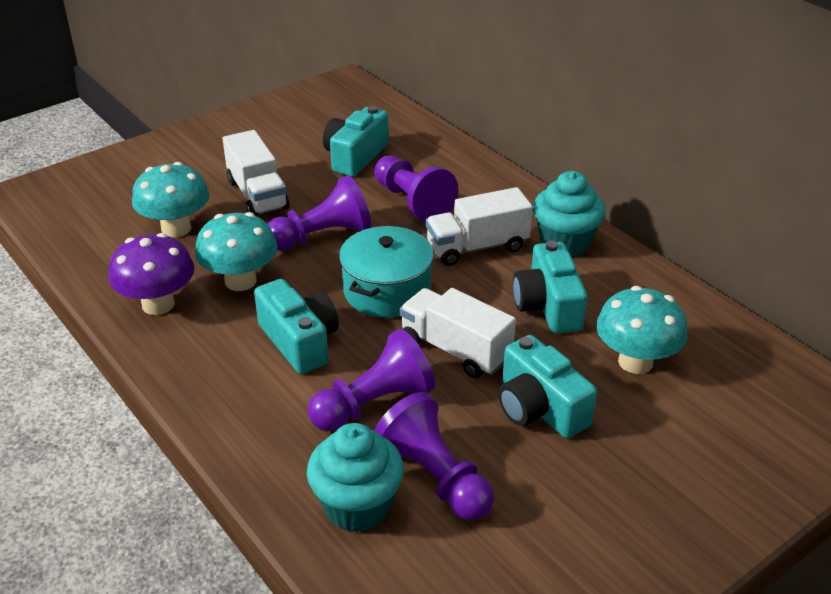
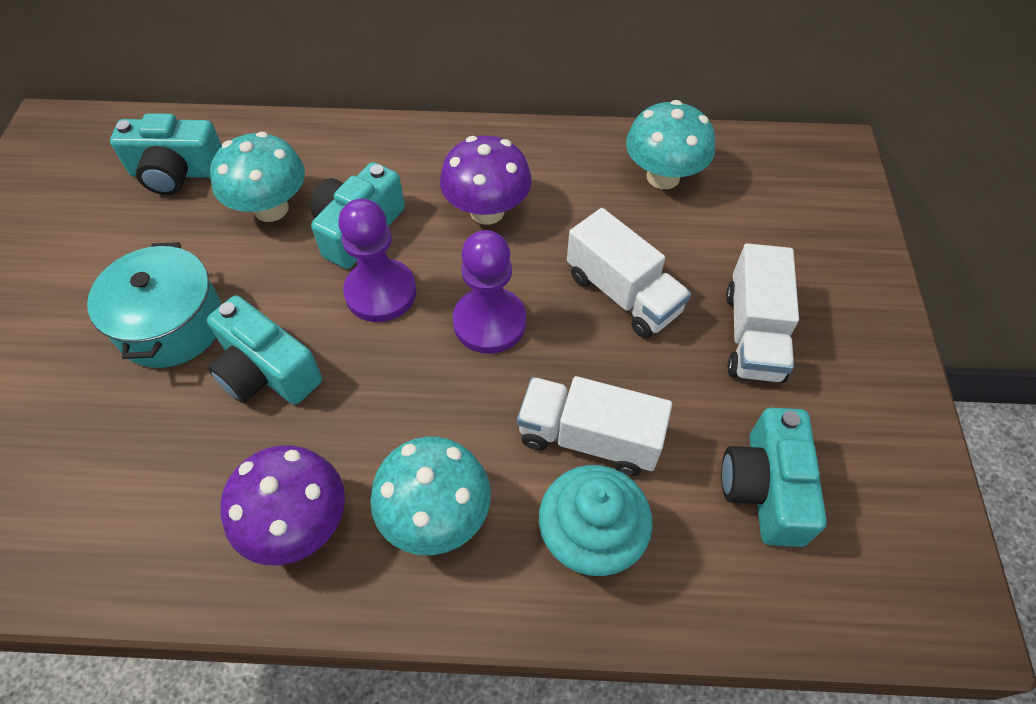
purple mushroom: 1 -> 2
purple pawn: 4 -> 2
turquoise cupcake: 2 -> 1

